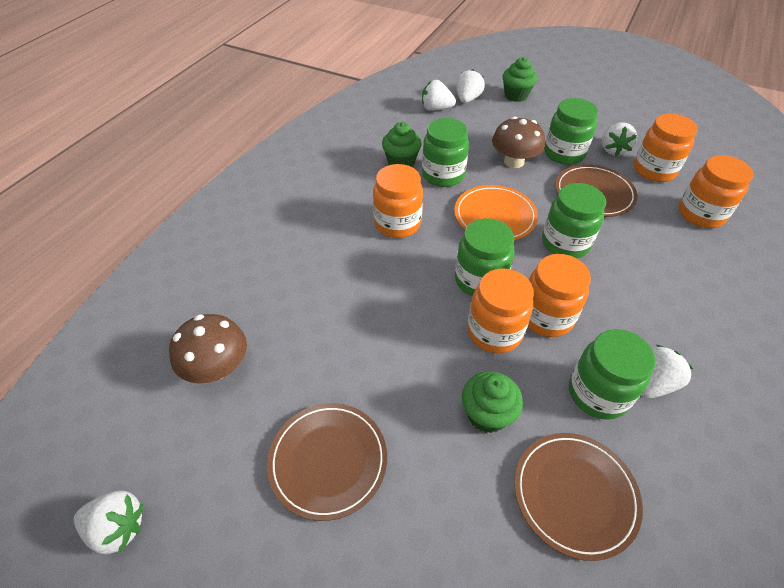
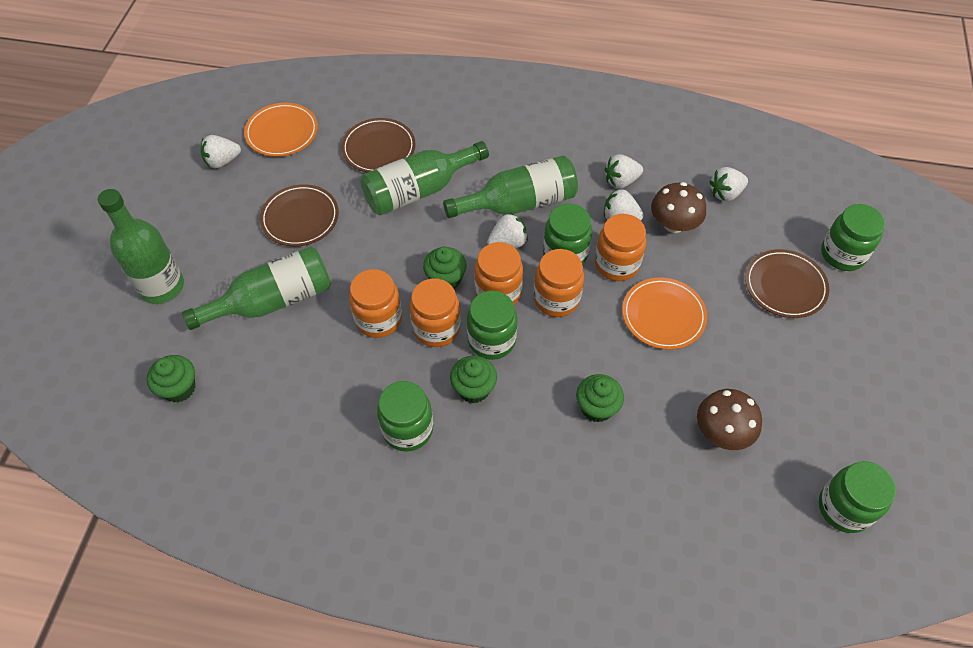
green bottle: 0 -> 4
green cupcake: 3 -> 4
orange plate: 1 -> 2

